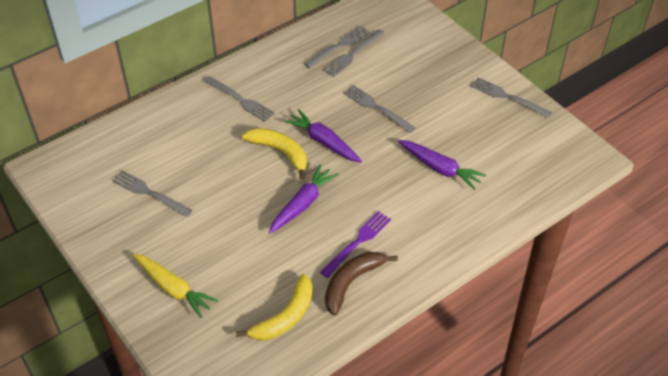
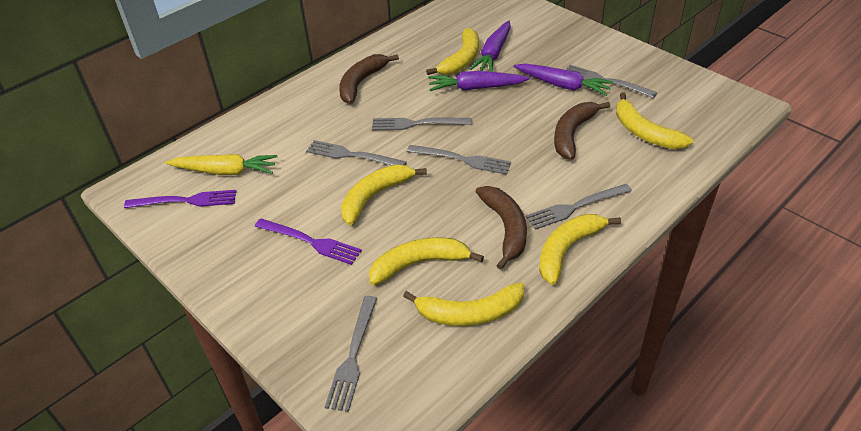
brown banana: 1 -> 3
purple fork: 1 -> 2
yellow banana: 2 -> 6

